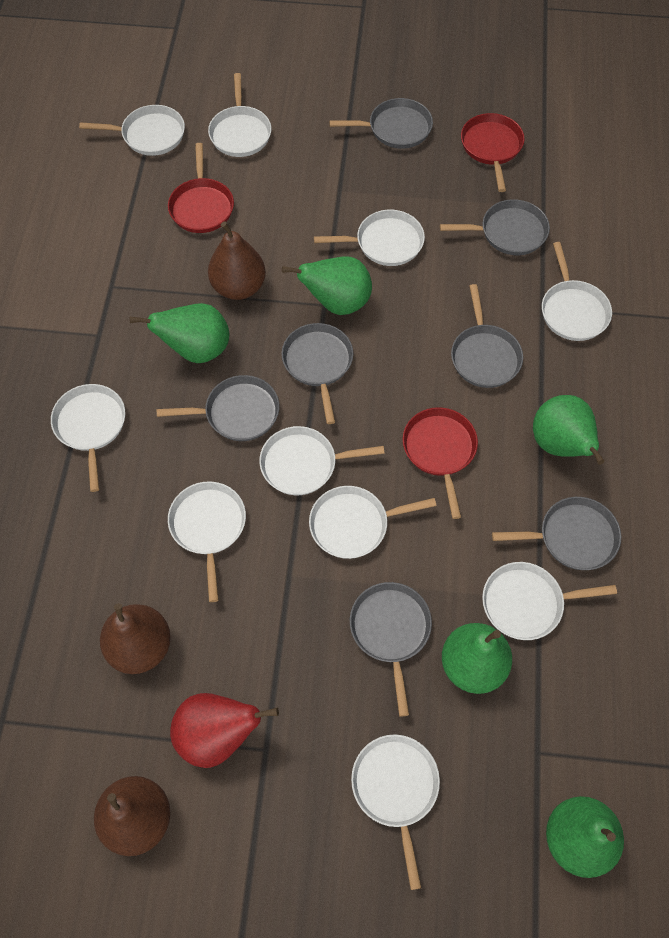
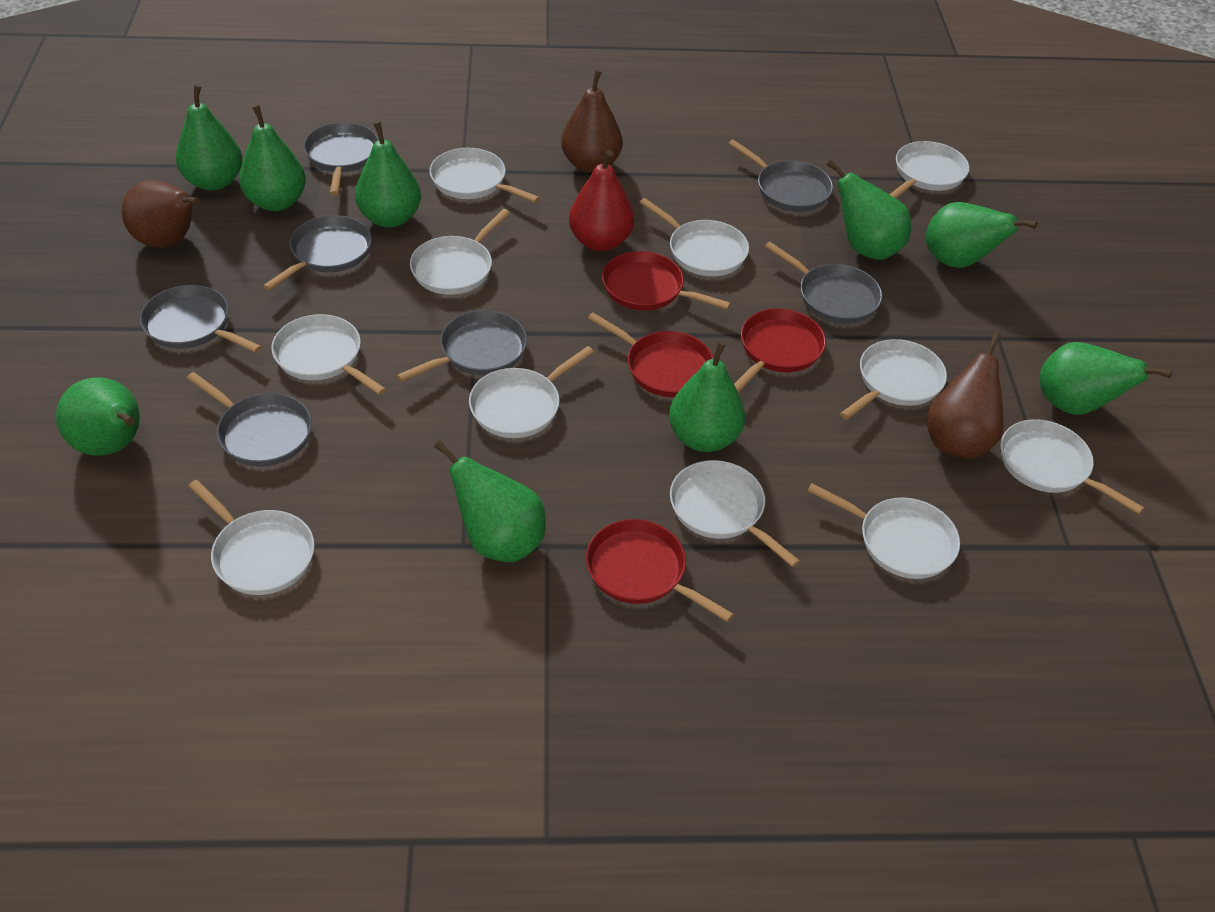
green pear: 5 -> 9
red pan: 3 -> 4
white pan: 10 -> 11

